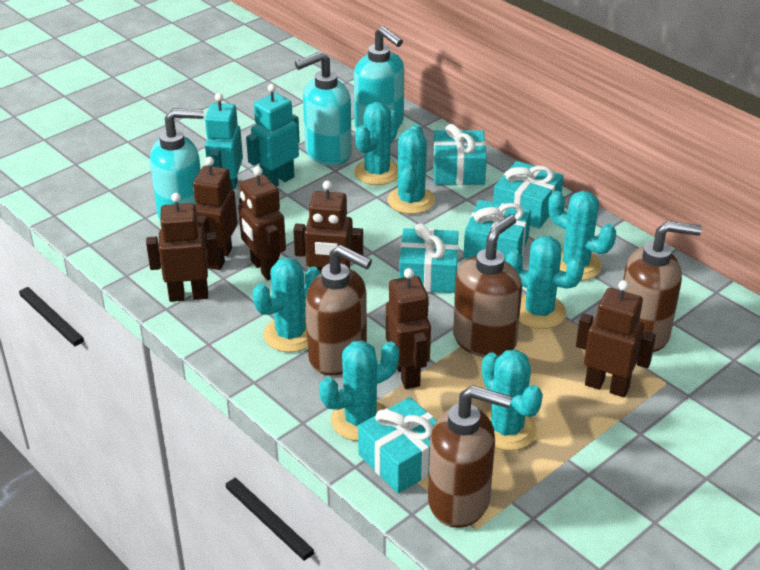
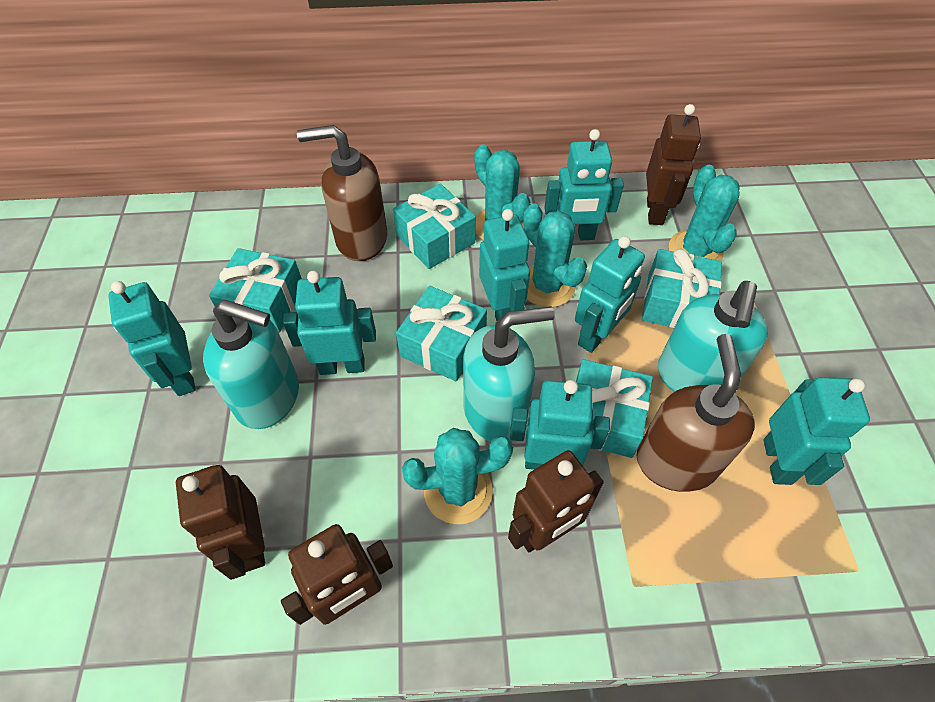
brown robot: 6 -> 4
brown soap dispenser: 4 -> 2
turquoise cactus: 7 -> 4
turquoise robot: 2 -> 7

